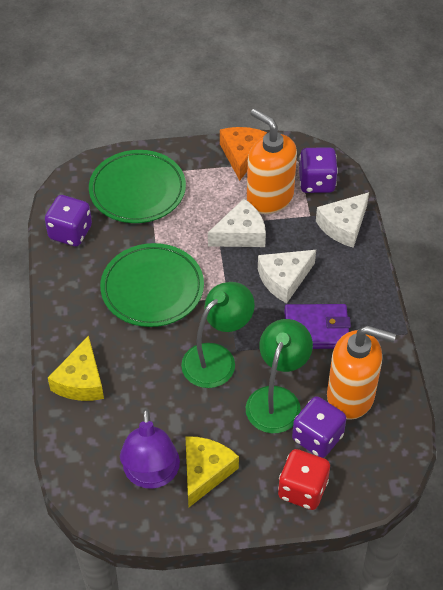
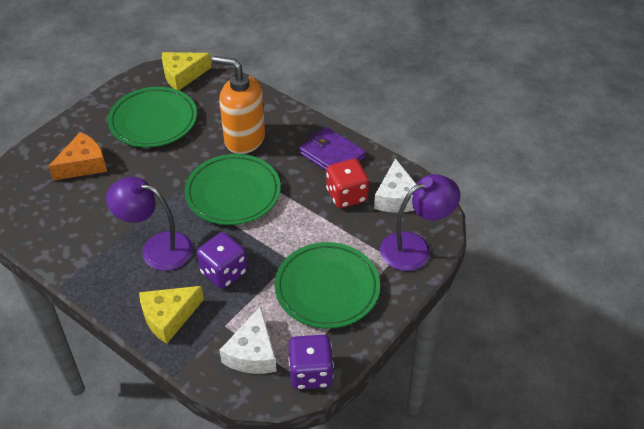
green lamp: 2 -> 0
green plate: 2 -> 3
orange soap dispenser: 2 -> 1
purple dice: 3 -> 2
purple lamp: 1 -> 2
white cheese: 3 -> 2

